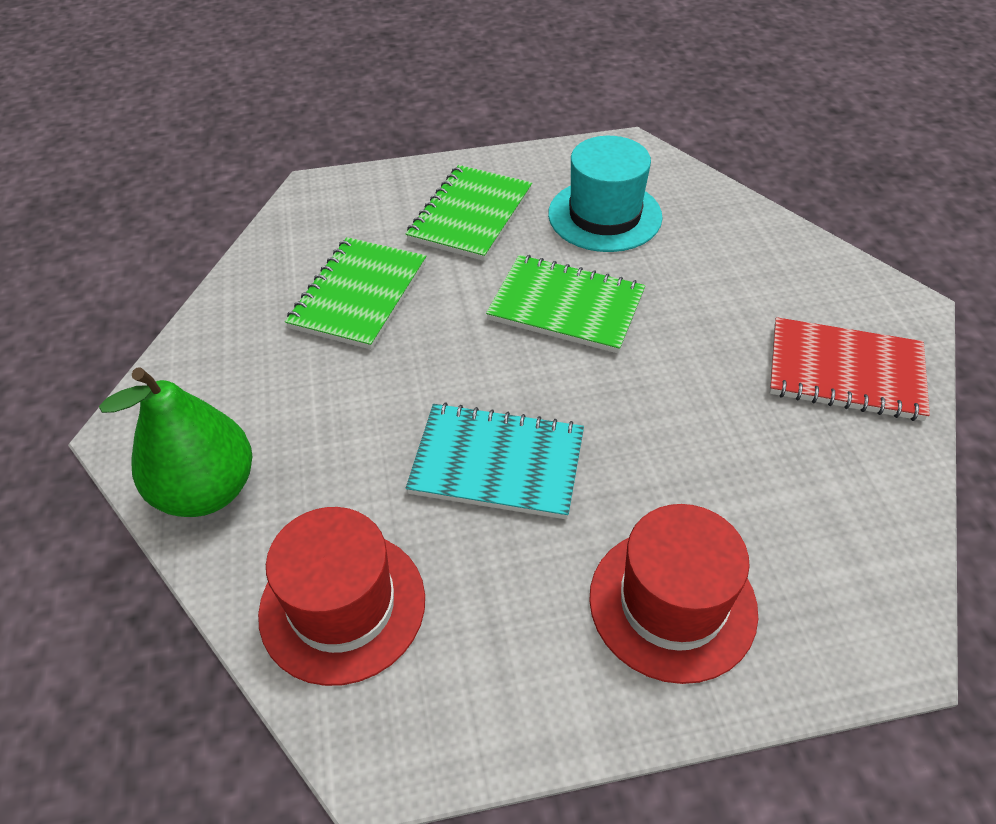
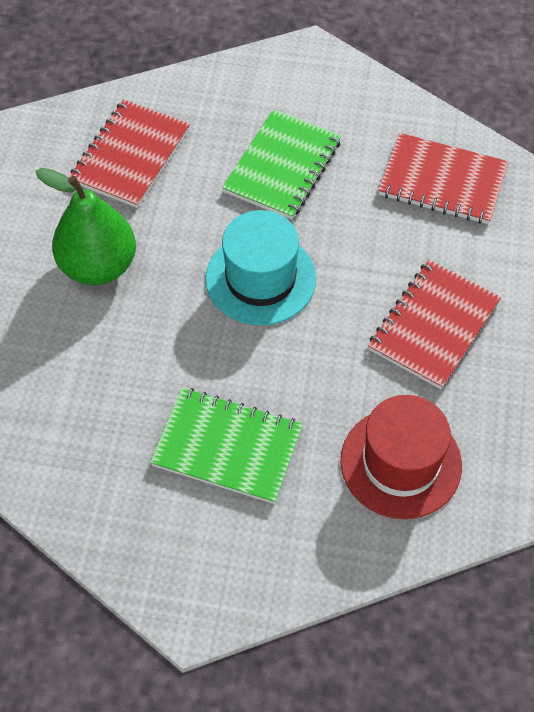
green notebook: 3 -> 2
red hat: 2 -> 1
red notebook: 1 -> 3
turquoise notebook: 1 -> 0

